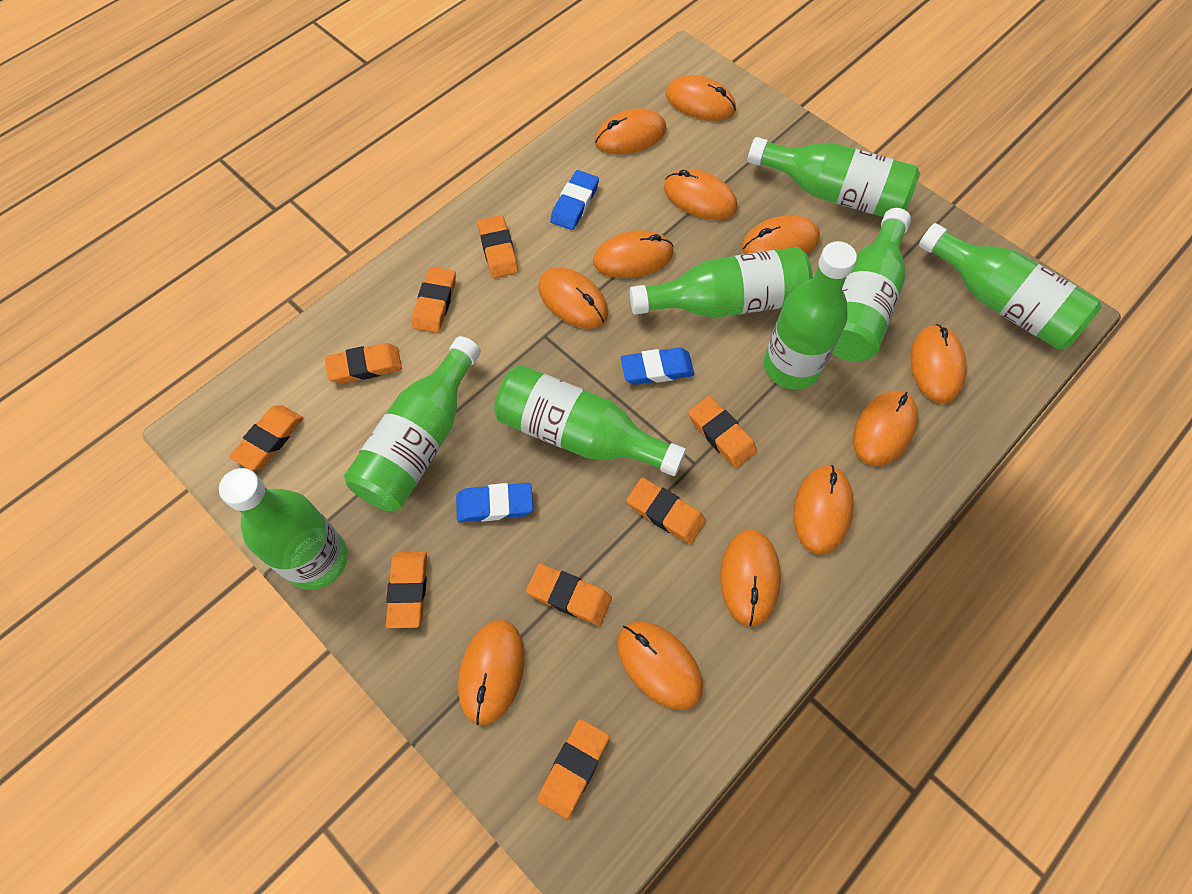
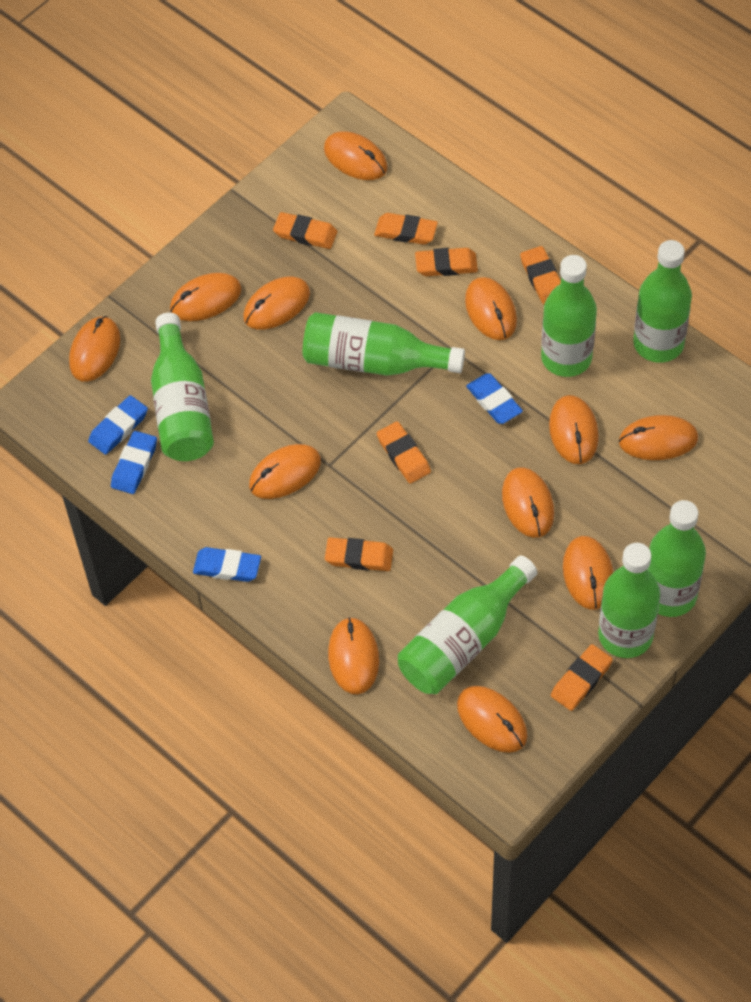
blue eraser: 3 -> 4
green bottle: 8 -> 7
orange eraser: 9 -> 7

